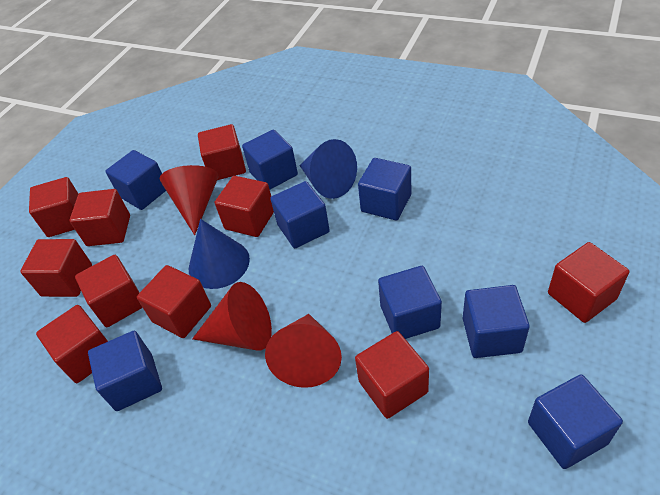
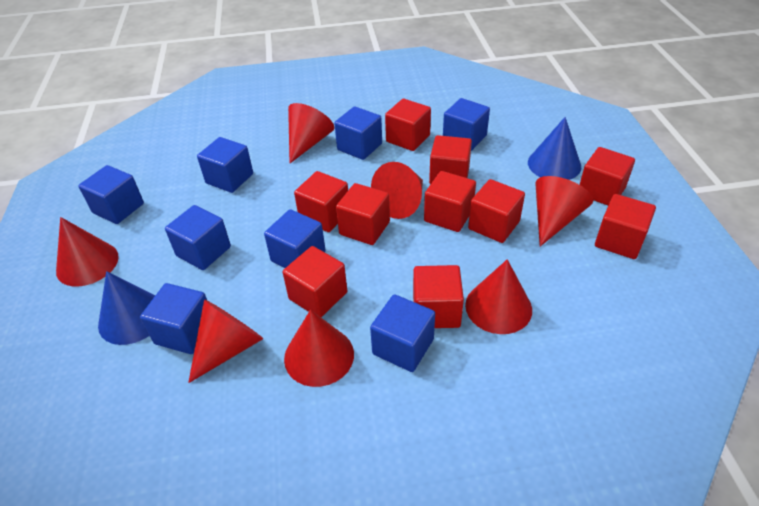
red cone: 3 -> 7

